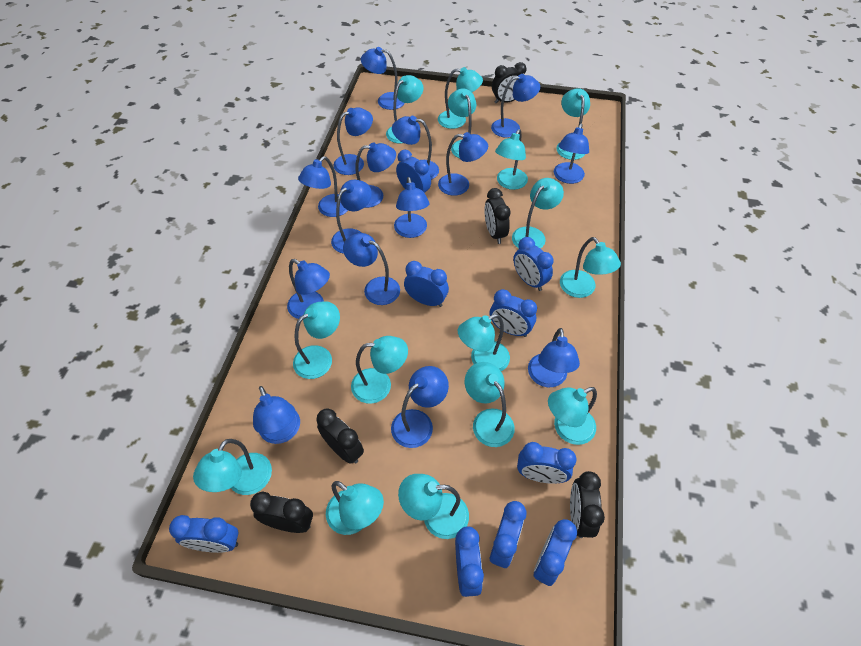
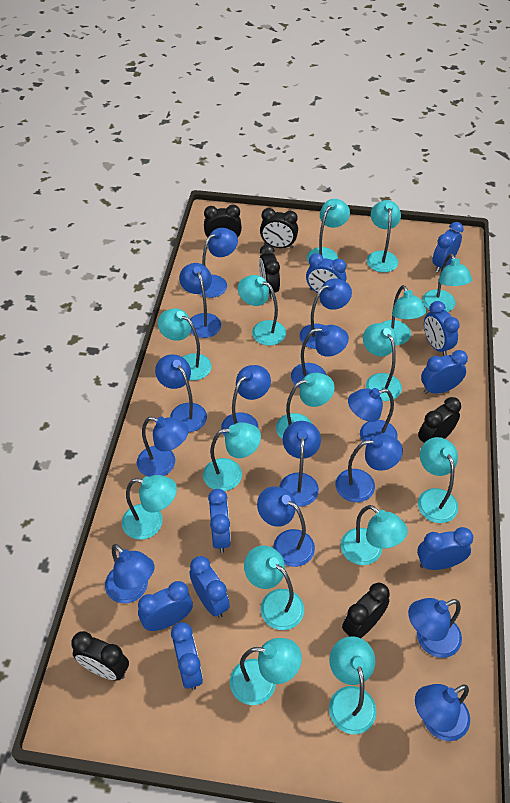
black clock: 5 -> 6
blue lamp: 15 -> 14

